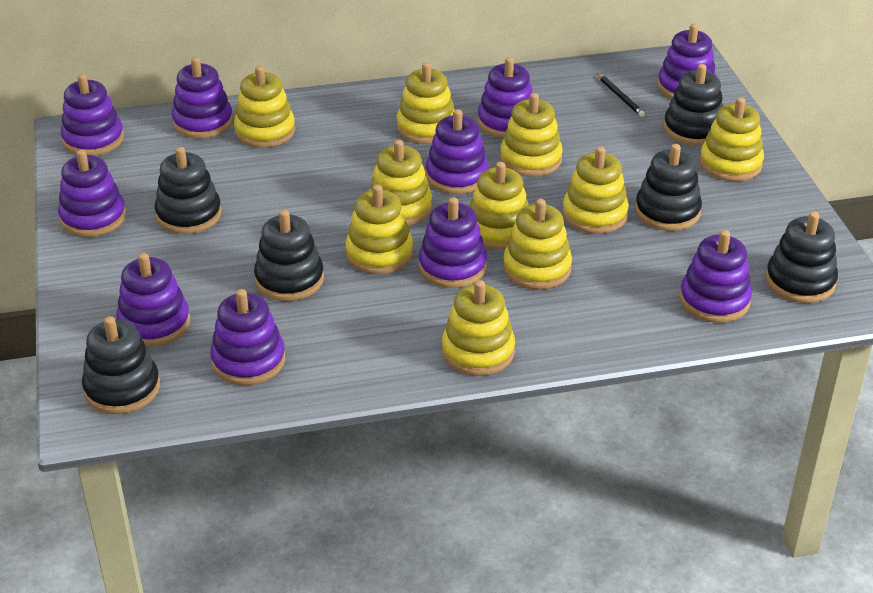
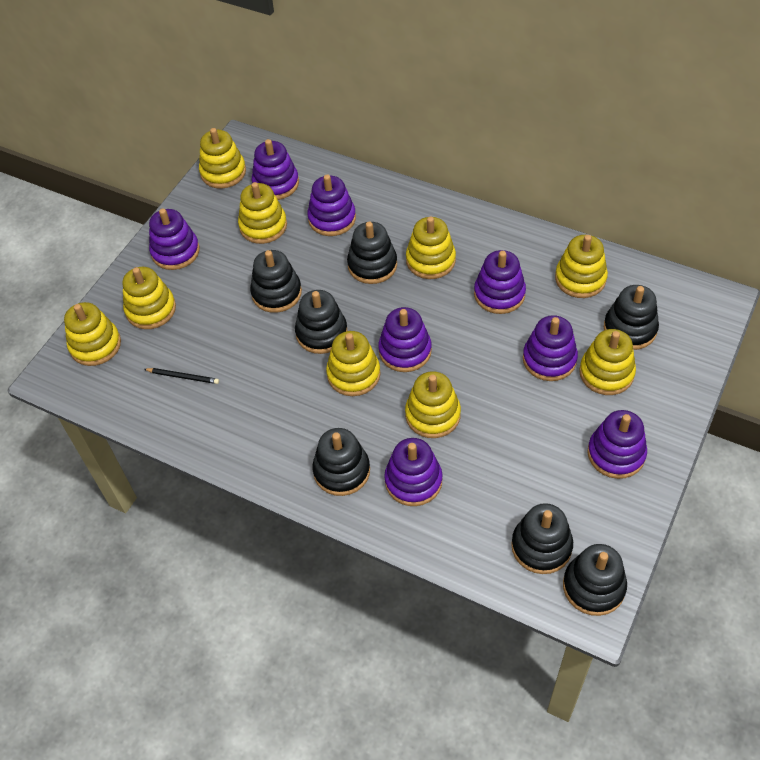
black stacking toy: 6 -> 7
purple stacking toy: 10 -> 8
yellow stacking toy: 10 -> 9

